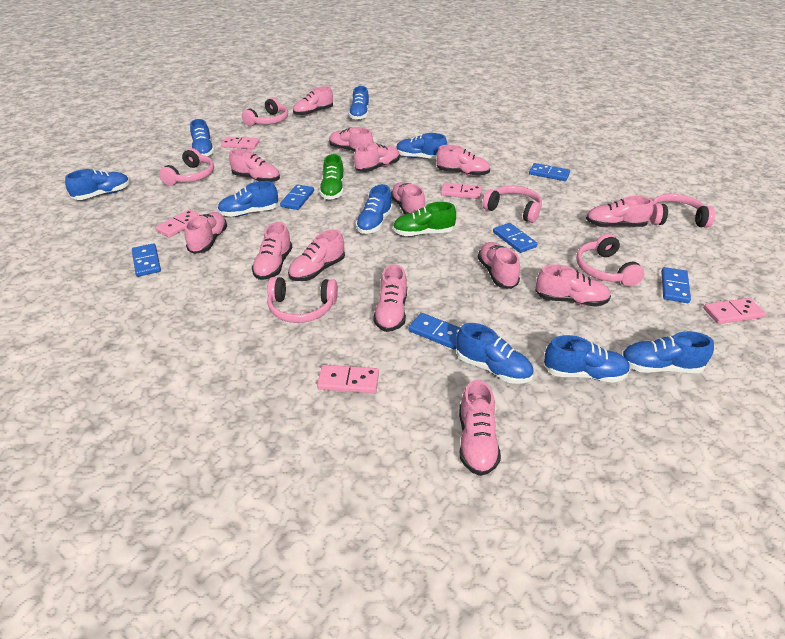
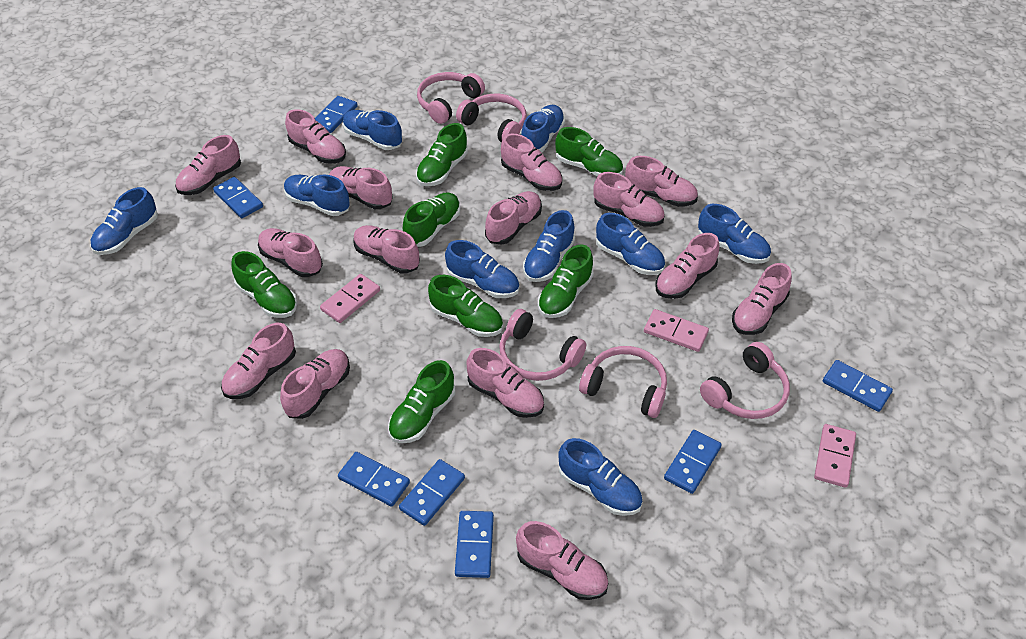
blue domino: 6 -> 7
green shoe: 2 -> 7
pink domino: 5 -> 3
pink headphones: 6 -> 5
pink shoe: 14 -> 15

